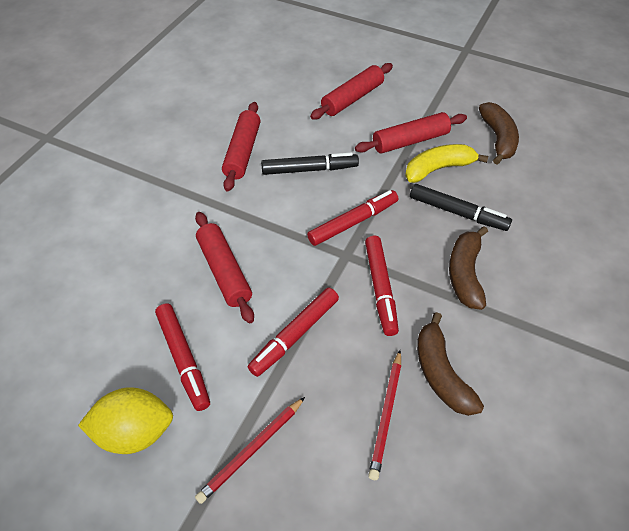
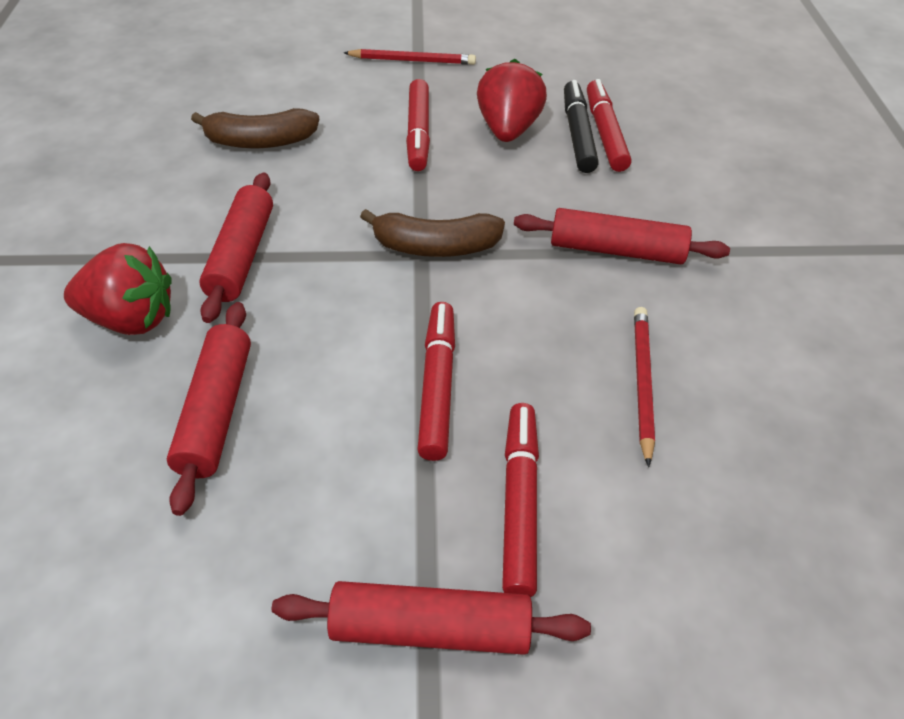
black marker: 2 -> 1
brown banana: 3 -> 2
red strawberry: 0 -> 2
yellow banana: 1 -> 0
yellow lemon: 1 -> 0

